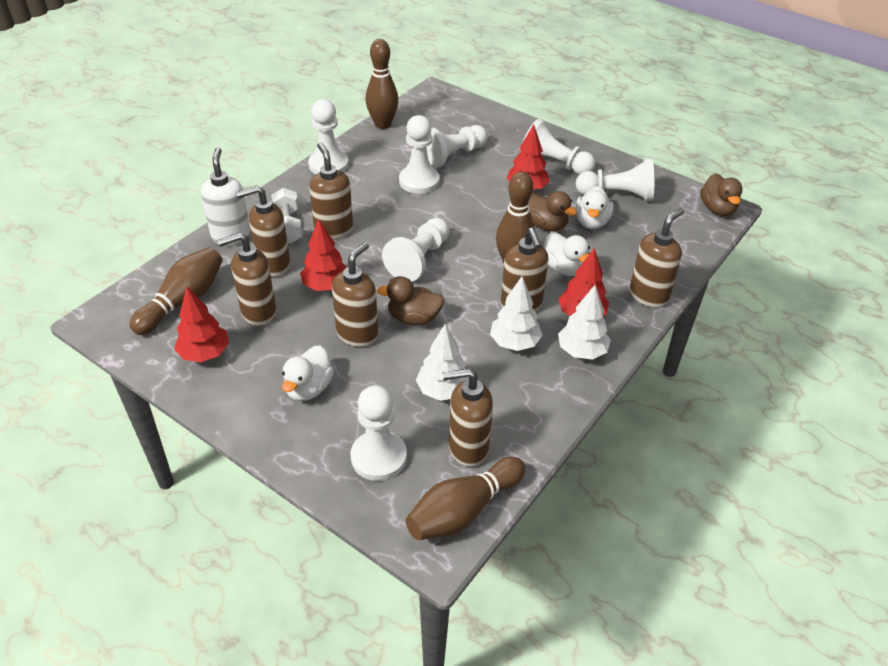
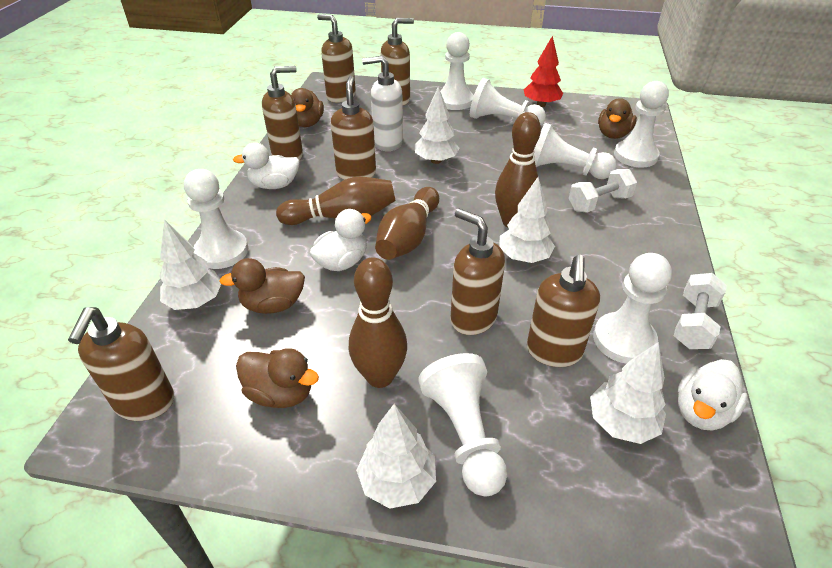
brown duck: 3 -> 4
red tree: 4 -> 1
white dumbbell: 1 -> 2
white tree: 3 -> 5

